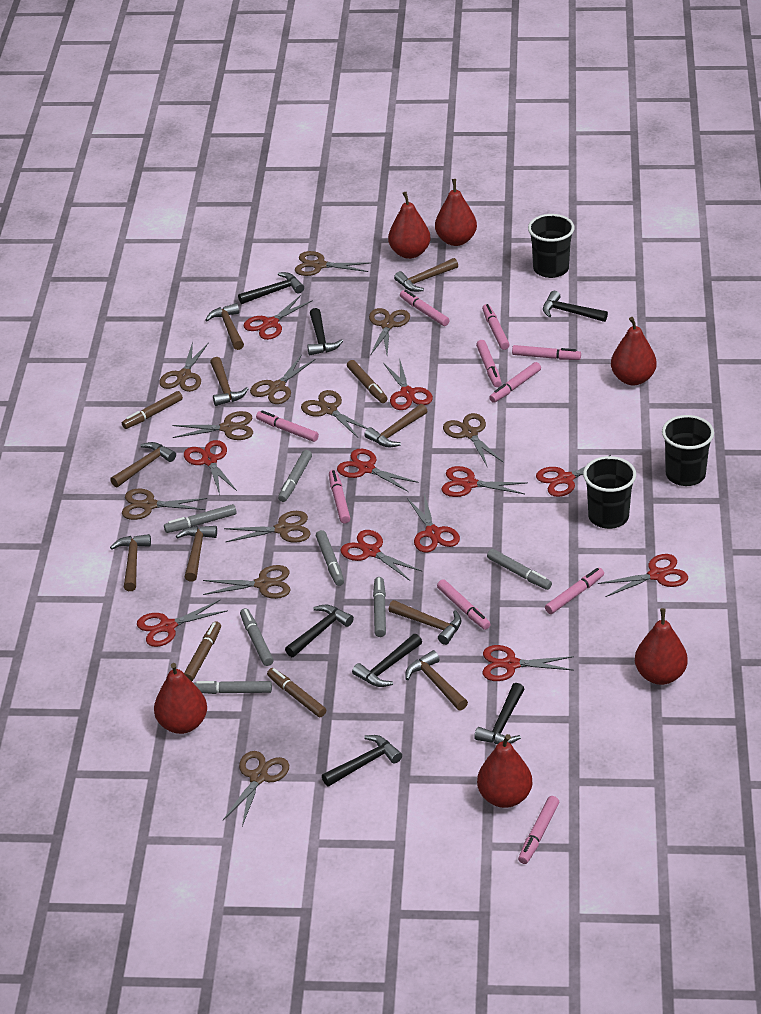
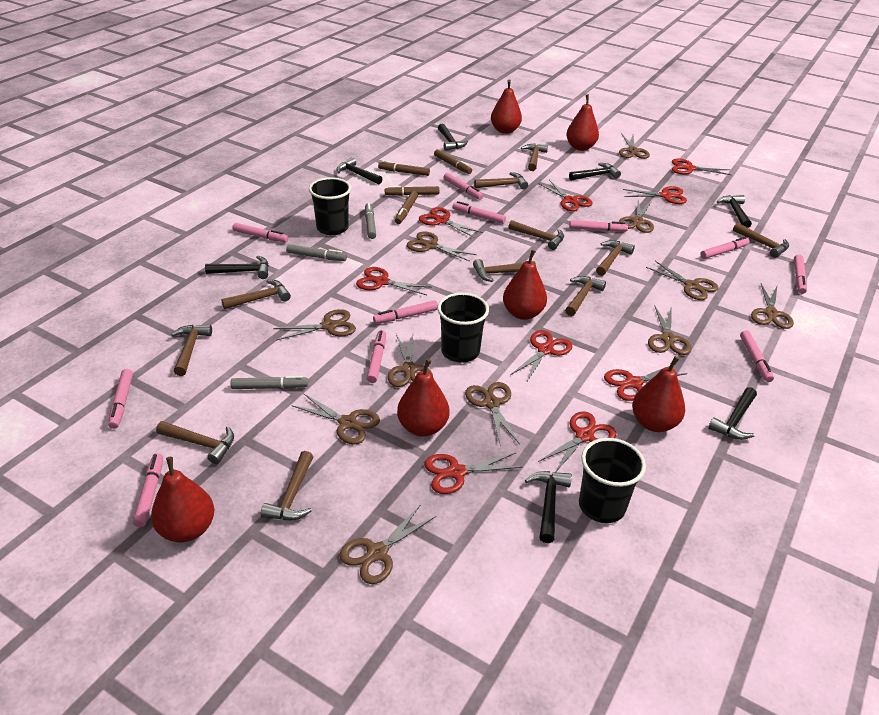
brown hammer: 9 -> 11
grey marker: 7 -> 3
pink marker: 10 -> 11
red scissors: 11 -> 9

